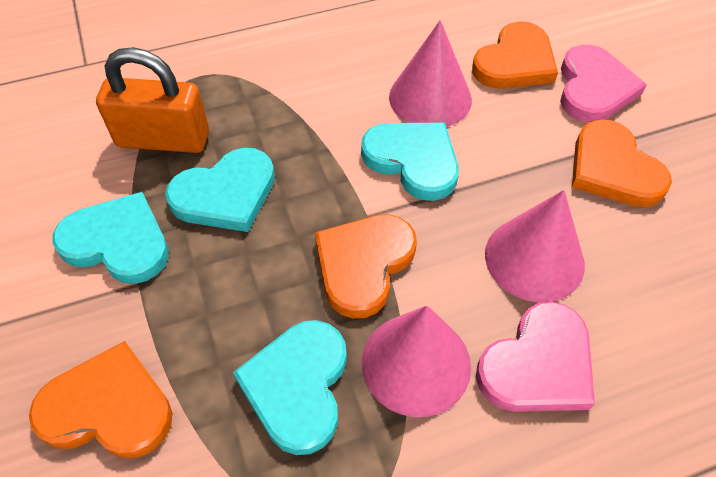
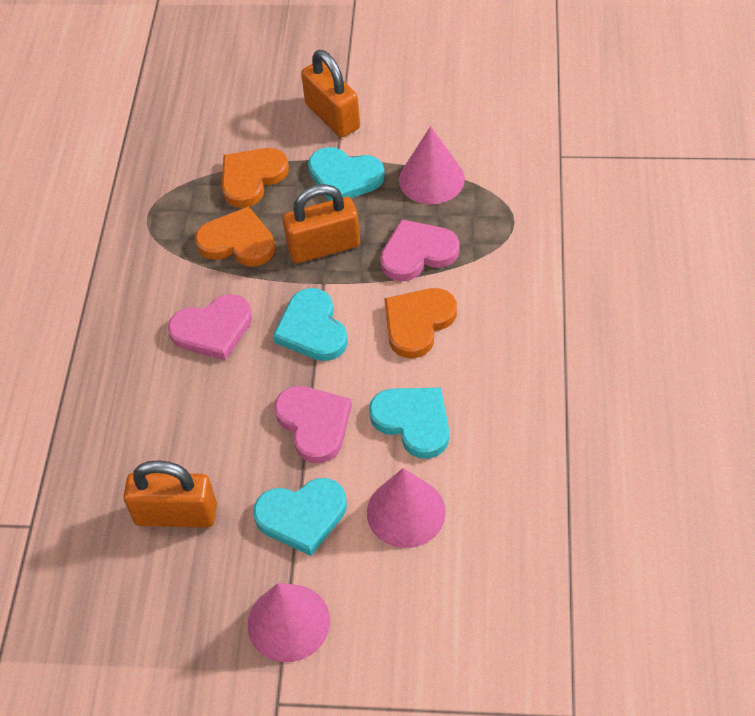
orange heart: 4 -> 3
orange padlock: 1 -> 3
pink heart: 2 -> 3

